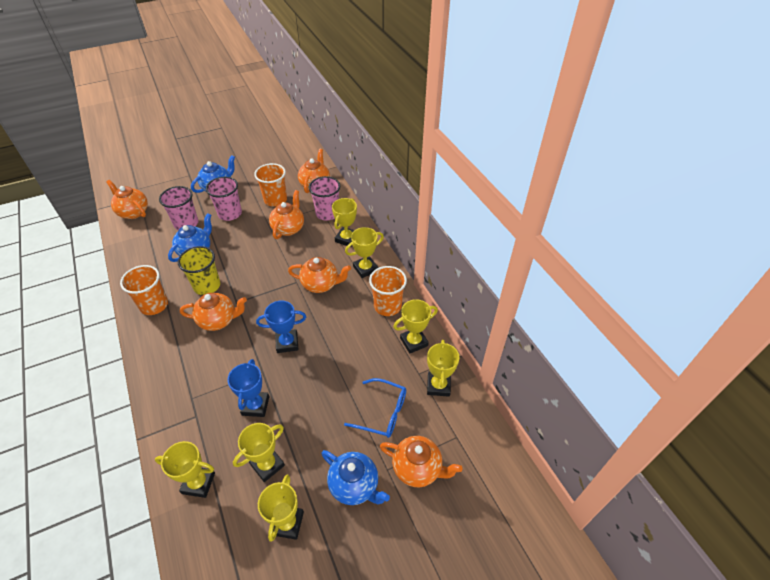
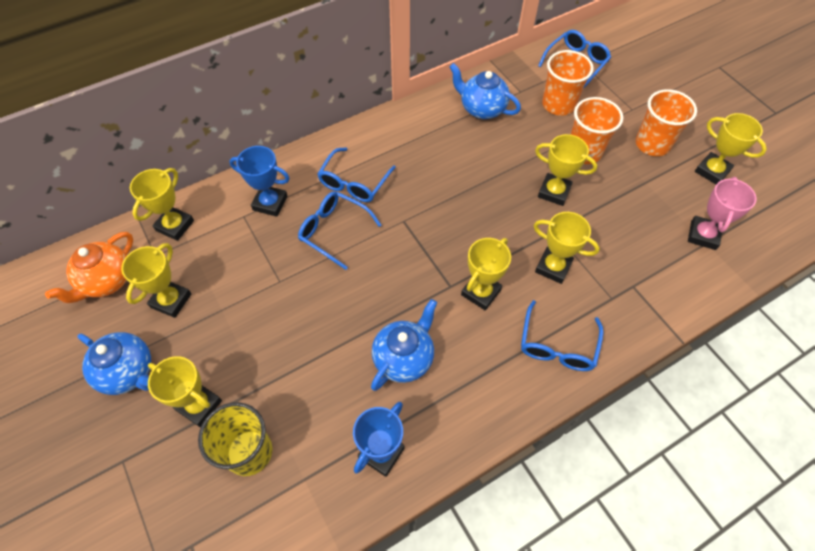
blue glasses: 1 -> 4
orange teapot: 6 -> 1
pink cup: 3 -> 0
pink trophy: 0 -> 1

